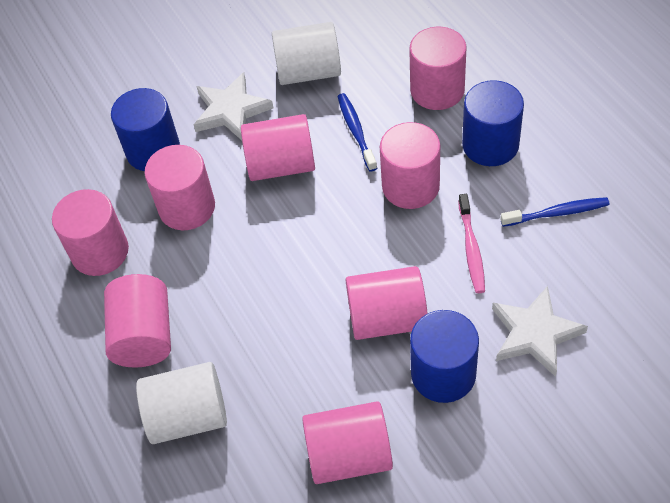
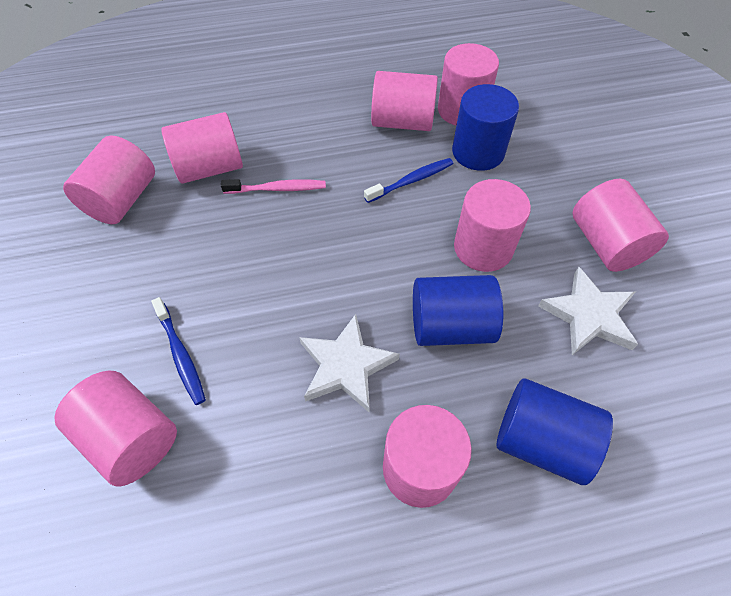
white cylinder: 2 -> 0

